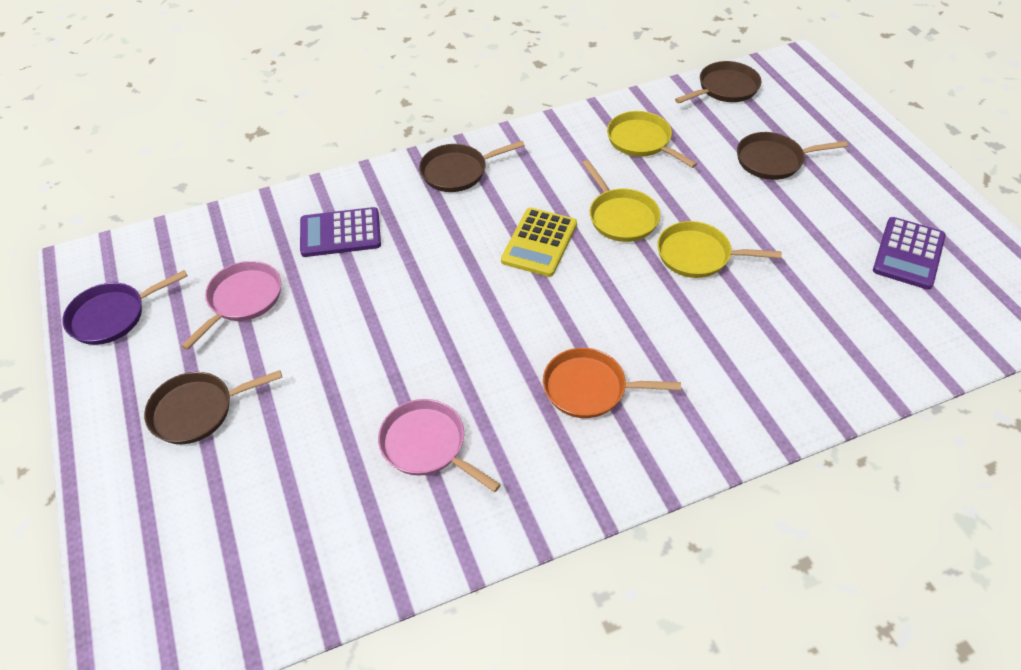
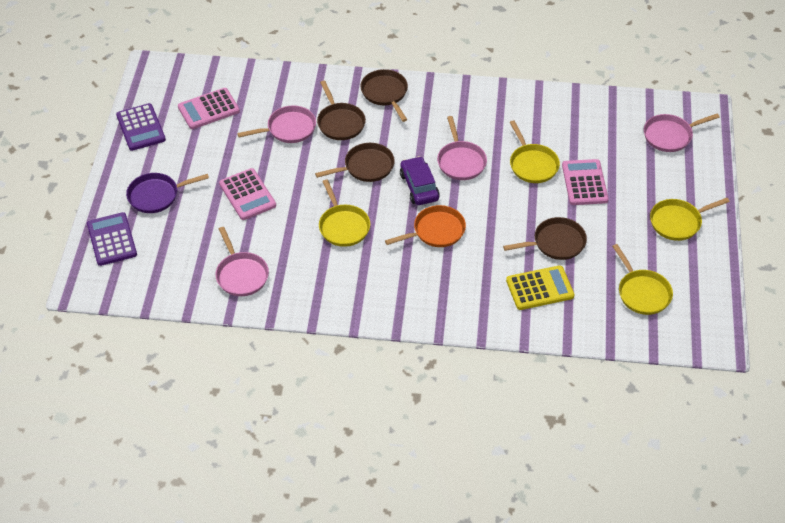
pink calculator: 0 -> 3
pink pan: 2 -> 4
purple car: 0 -> 1
yellow pan: 3 -> 4

